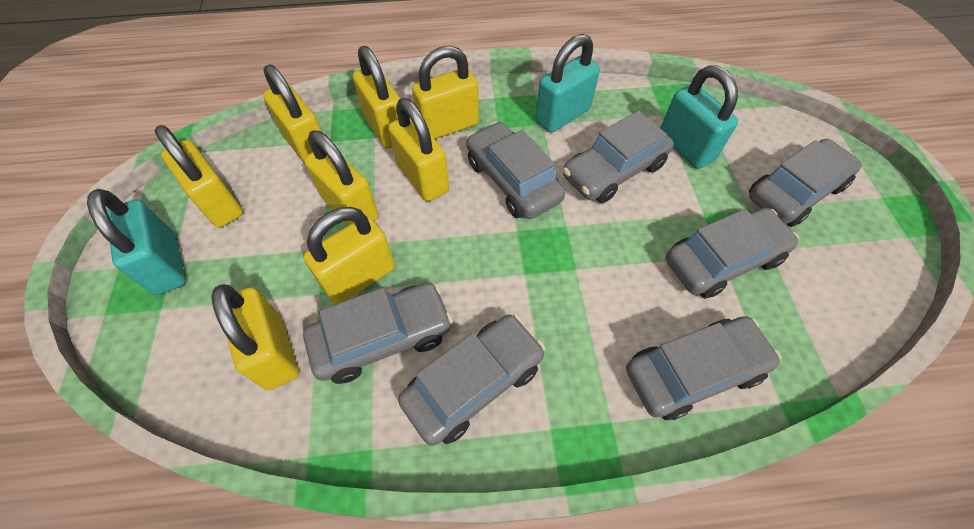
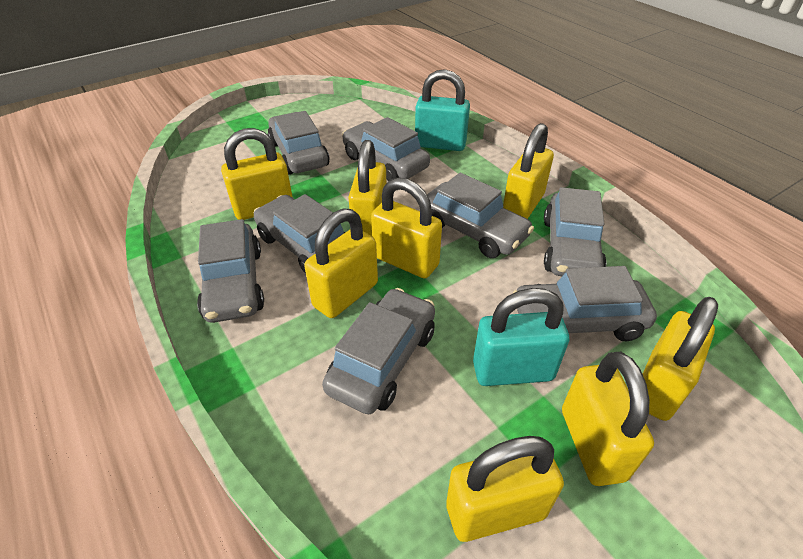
grey car: 7 -> 8
turquoise padlock: 3 -> 2

